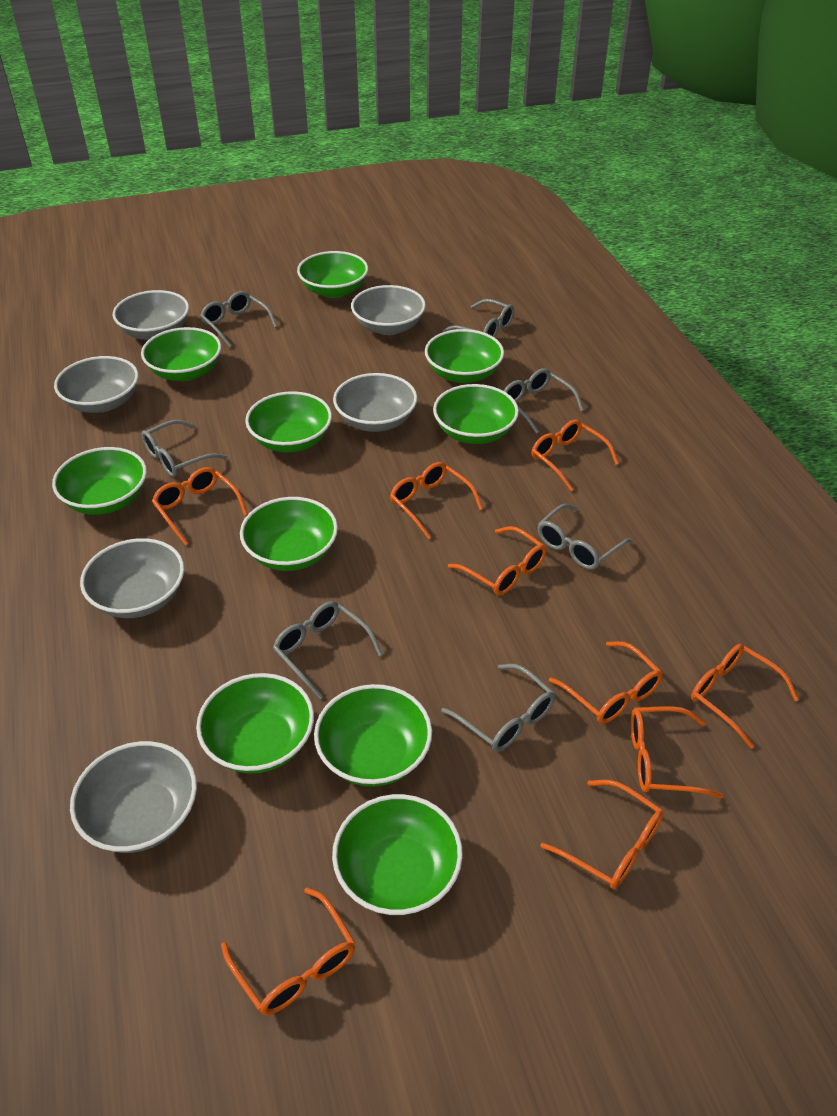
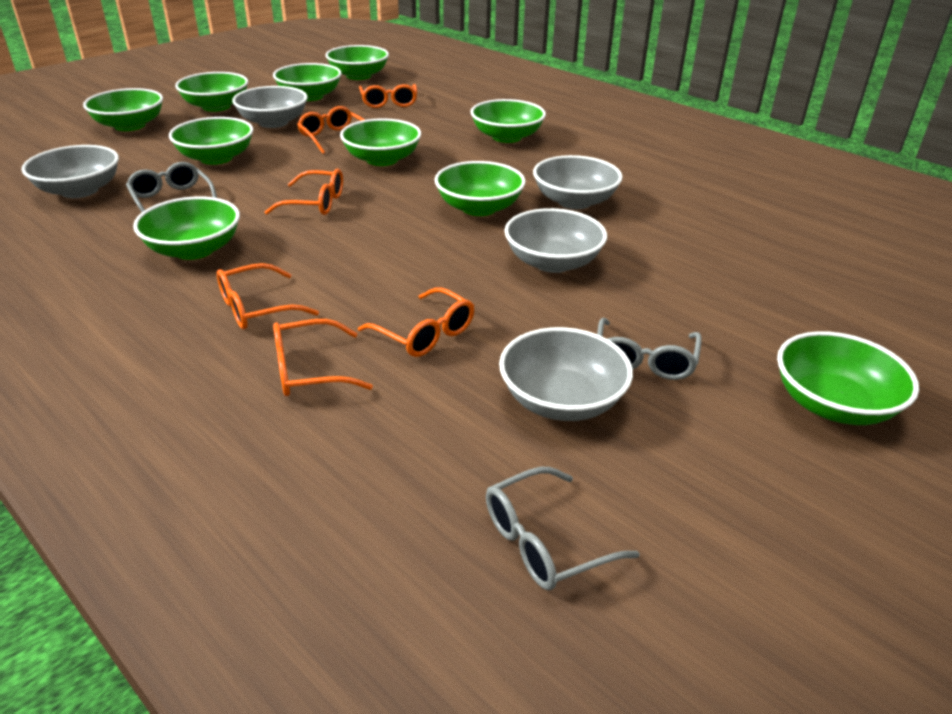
grey bowl: 6 -> 5
grey glasses: 7 -> 3
orange glasses: 9 -> 6

